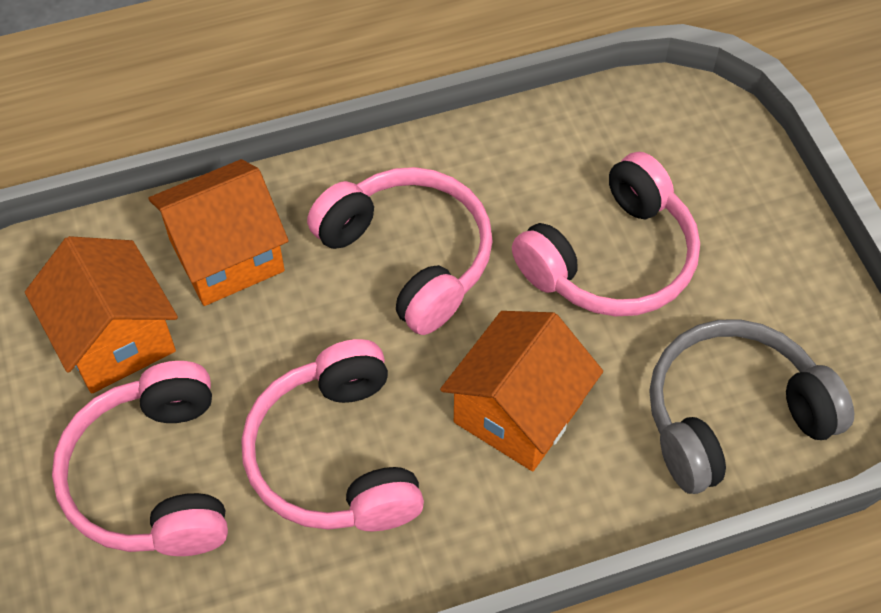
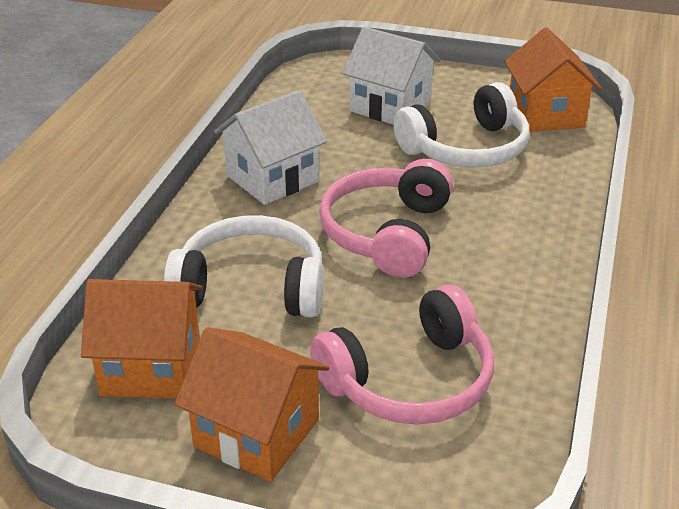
grey headphones: 1 -> 0
pink headphones: 4 -> 2
white headphones: 0 -> 2
white house: 0 -> 2

